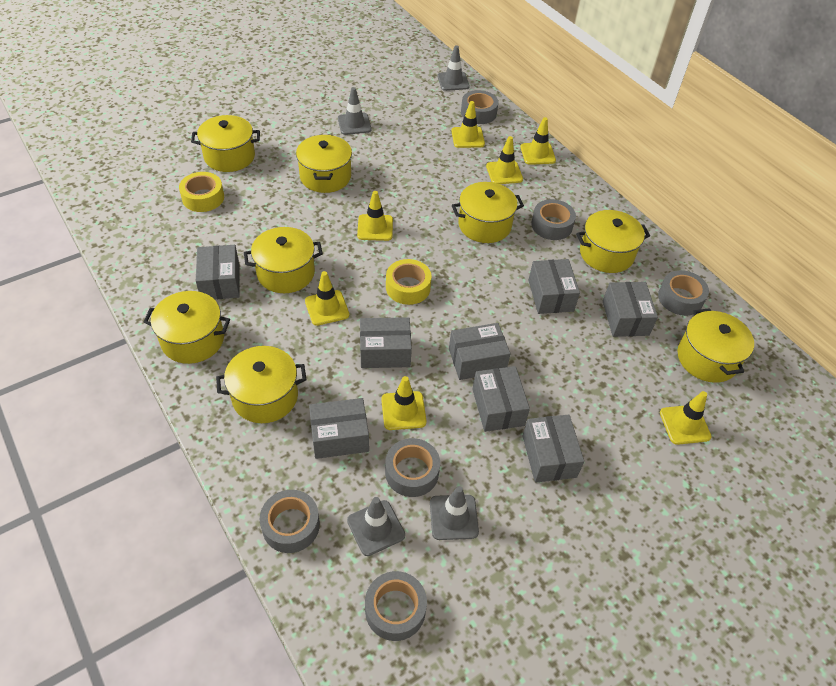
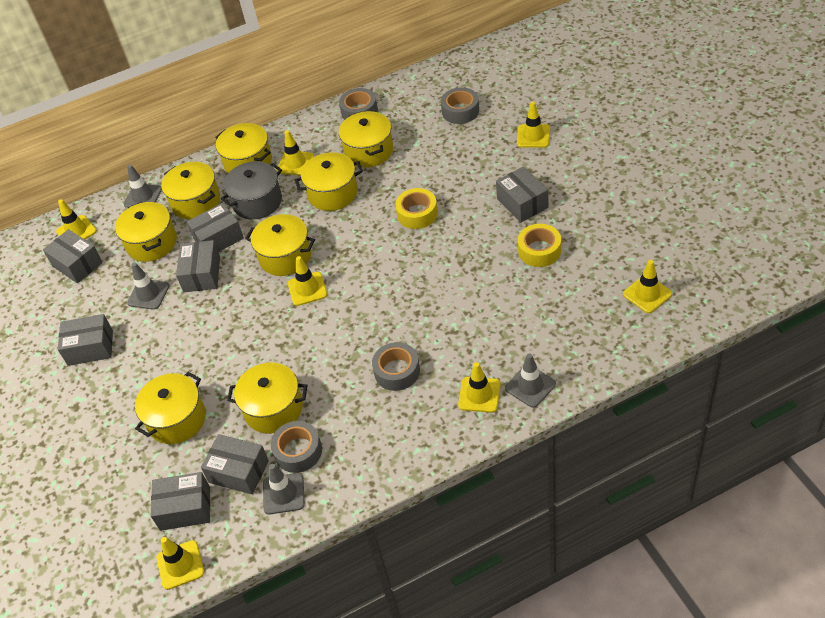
grey box: 8 -> 7
grey pot: 0 -> 1
grey tape: 6 -> 4

